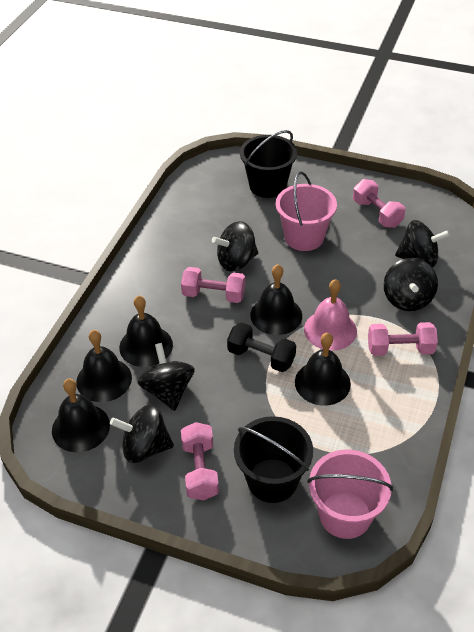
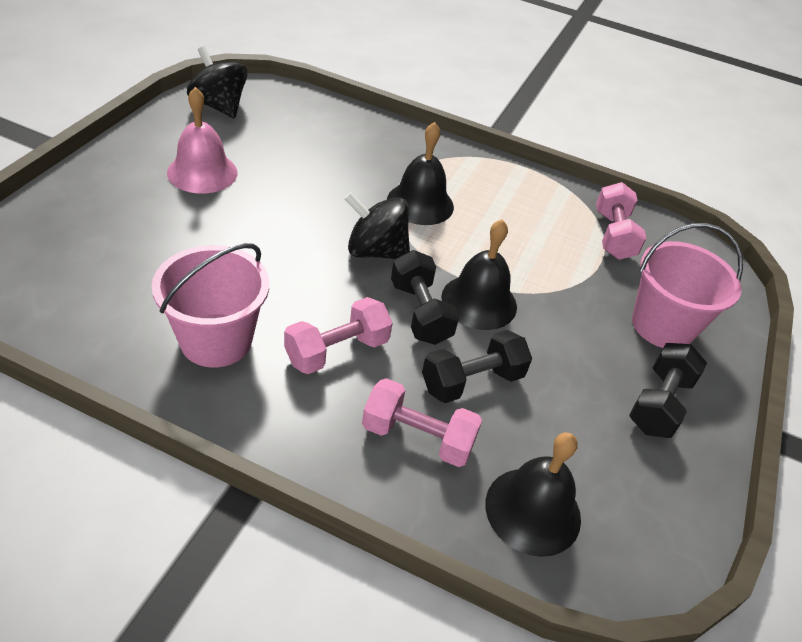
black bell: 5 -> 3
black bucket: 2 -> 0
black dumbbell: 1 -> 3
black spinning top: 5 -> 2
pink dumbbell: 4 -> 3

